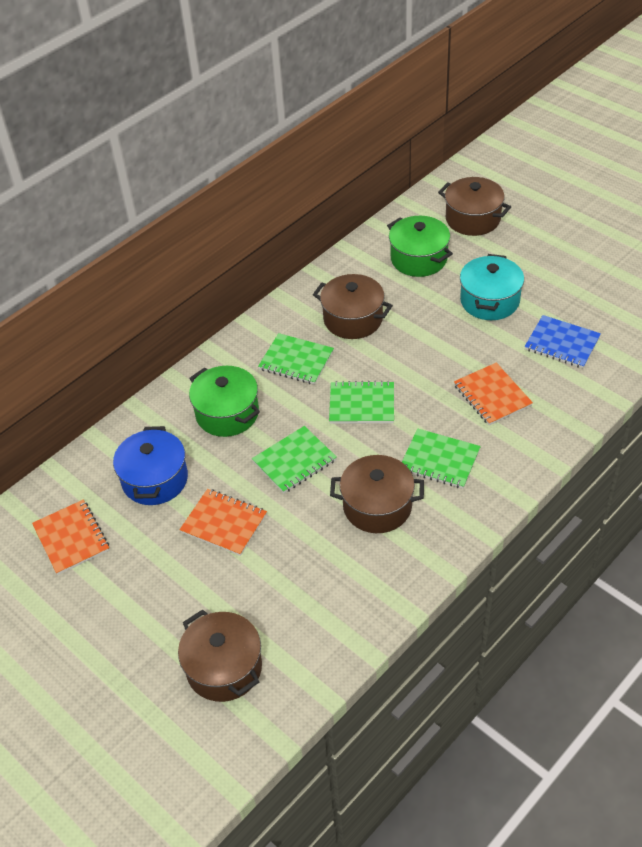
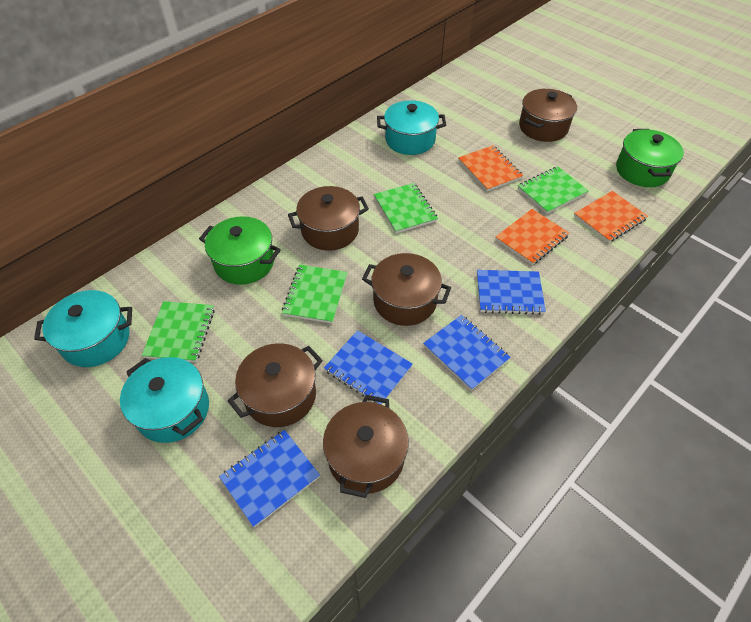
blue notebook: 1 -> 4
blue pot: 1 -> 0
brown pot: 4 -> 5
turquoise pot: 1 -> 3

